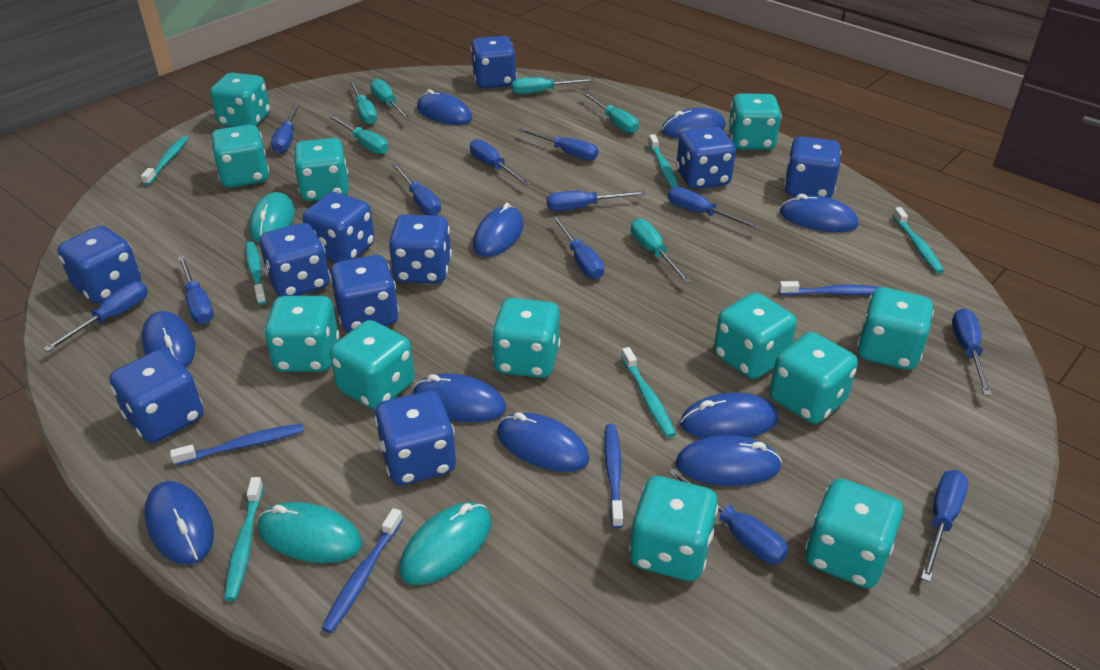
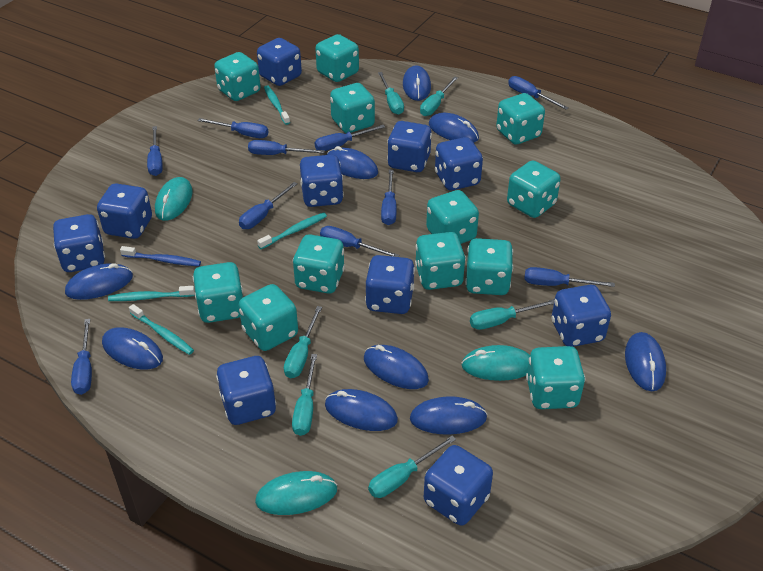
blue mouse: 10 -> 9
blue screwdriver: 12 -> 10
blue toothbrush: 4 -> 1
turquoise toothbrush: 6 -> 4

